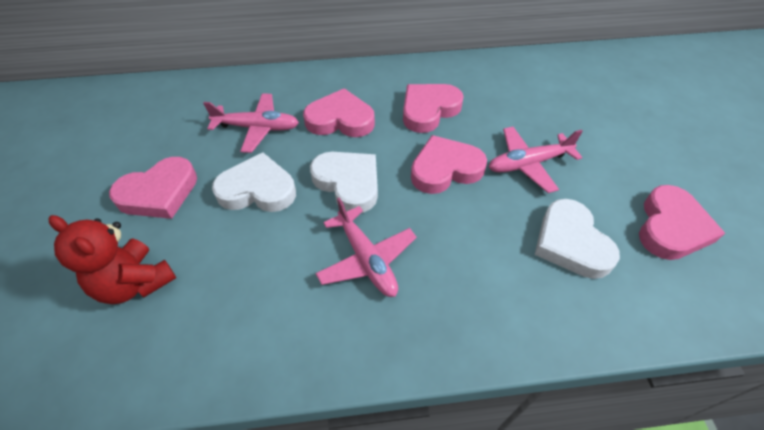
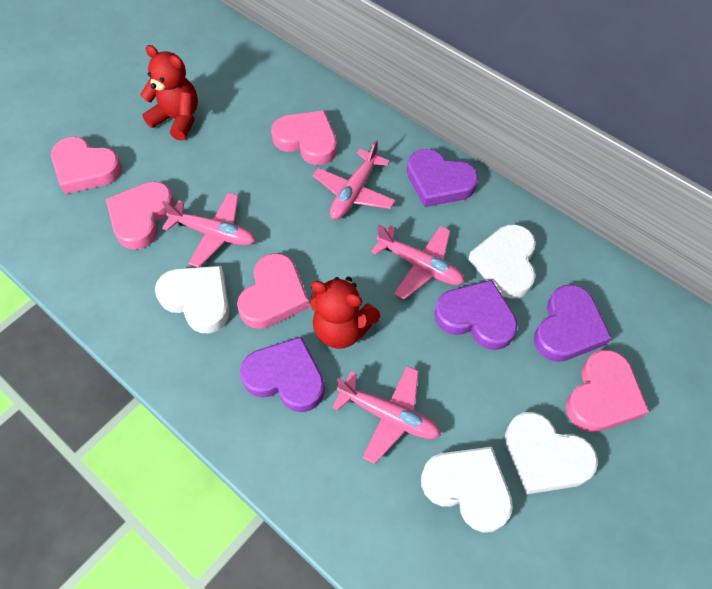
pink plane: 3 -> 4
purple heart: 0 -> 4
red teddy bear: 1 -> 2
white heart: 3 -> 4

